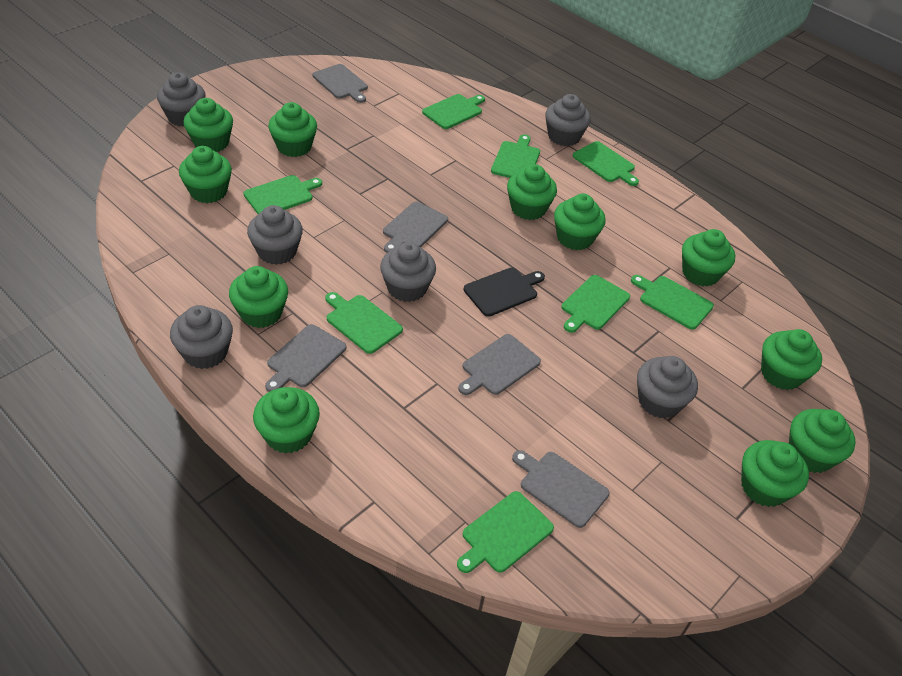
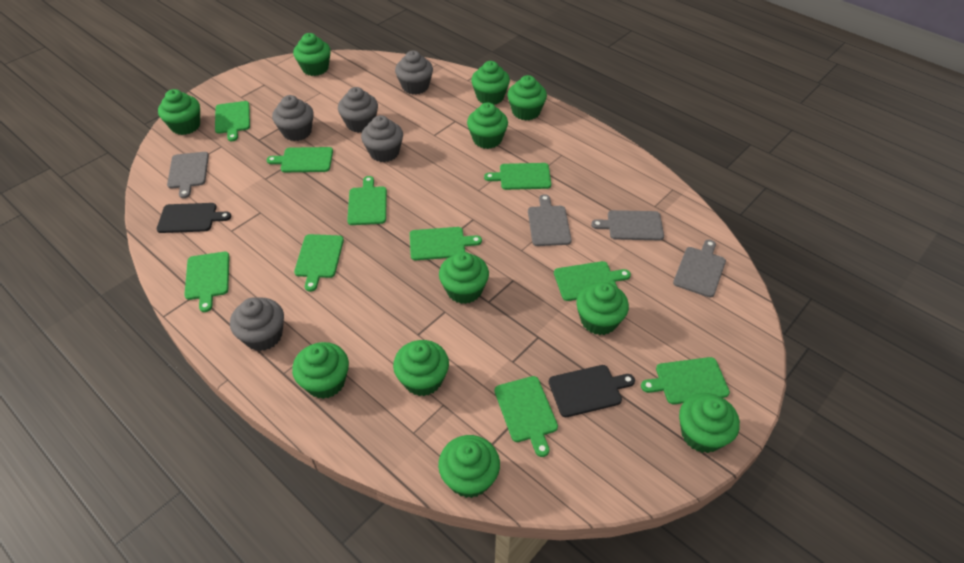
black cutting board: 1 -> 2
green cutting board: 8 -> 10
grey cupcake: 6 -> 5
grey cutting board: 5 -> 4

